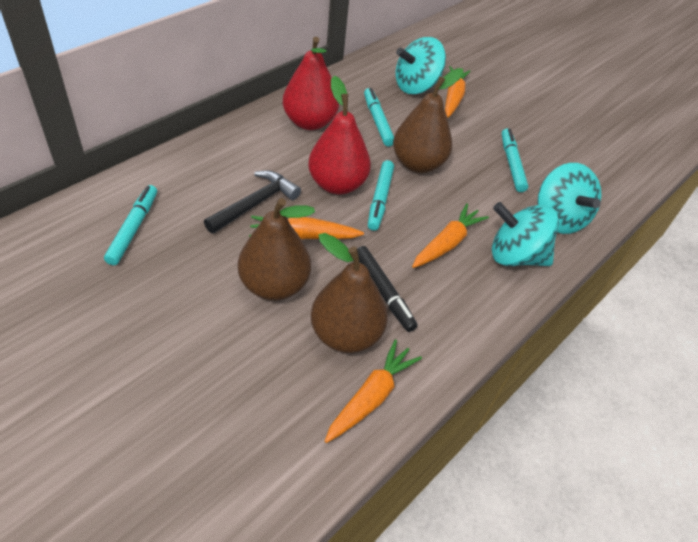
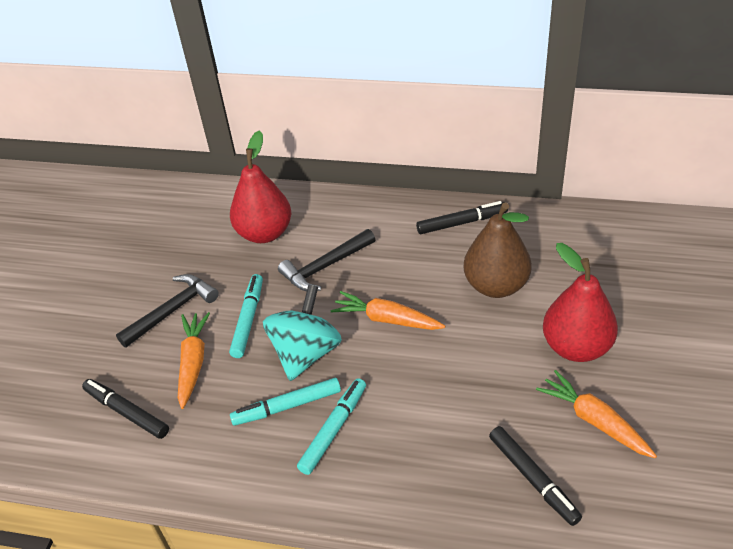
black hammer: 1 -> 2
black marker: 1 -> 3
brown pear: 3 -> 1
orange carrot: 4 -> 3
turquoise marker: 4 -> 3
turquoise spinning top: 3 -> 1

